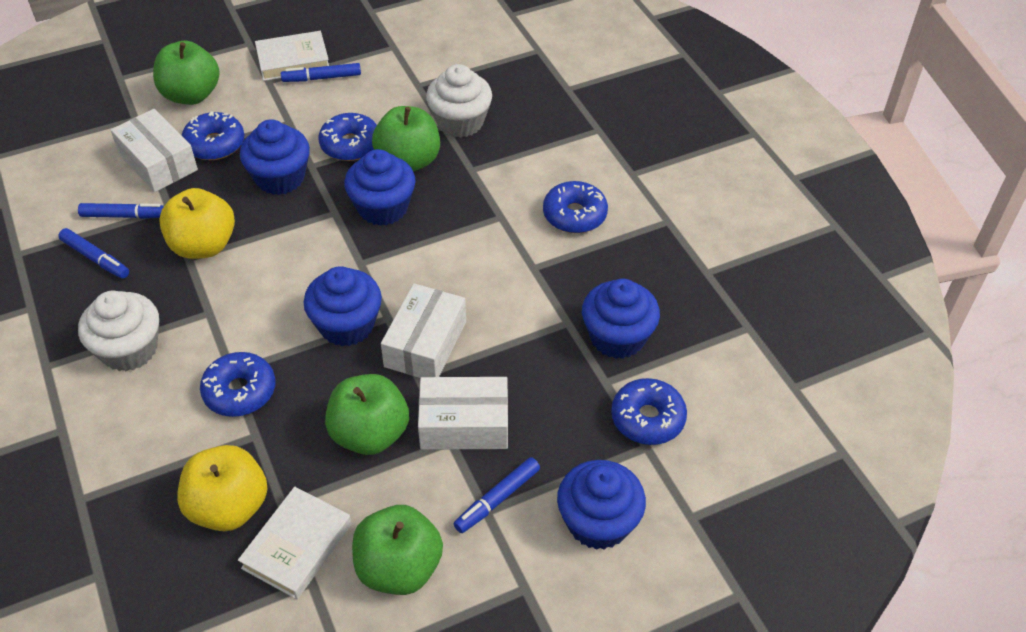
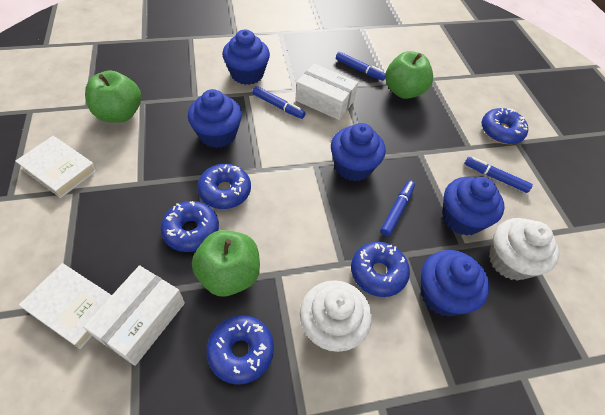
green apple: 4 -> 3
white box: 3 -> 2
yellow apple: 2 -> 0

